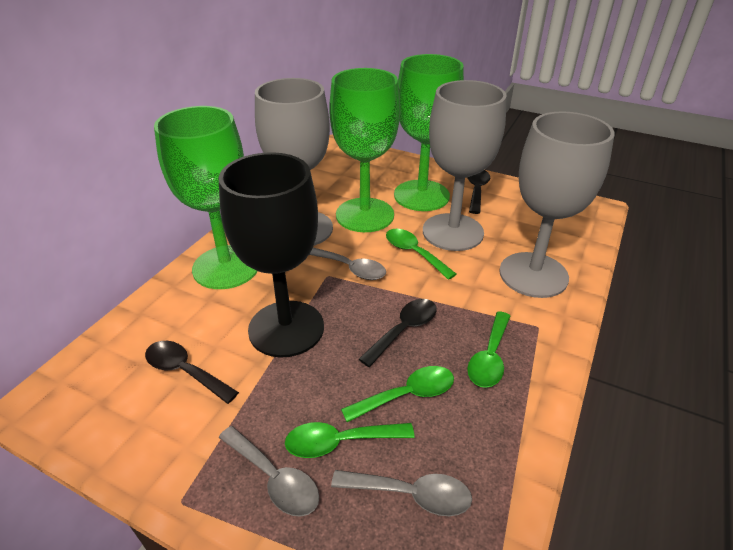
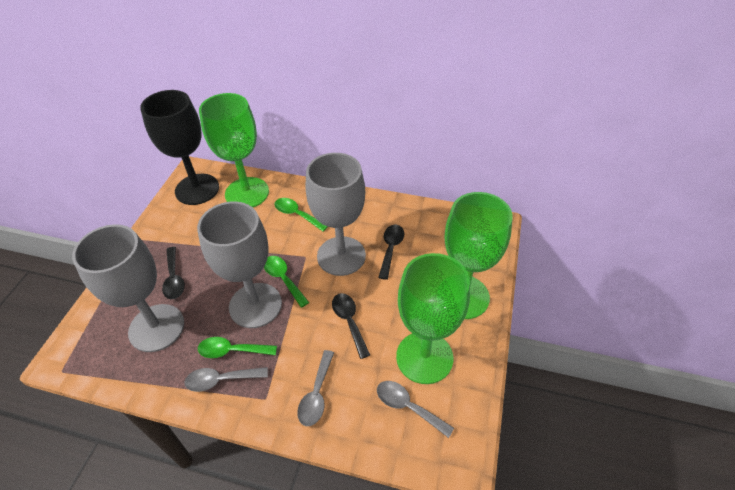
green spoon: 4 -> 3

